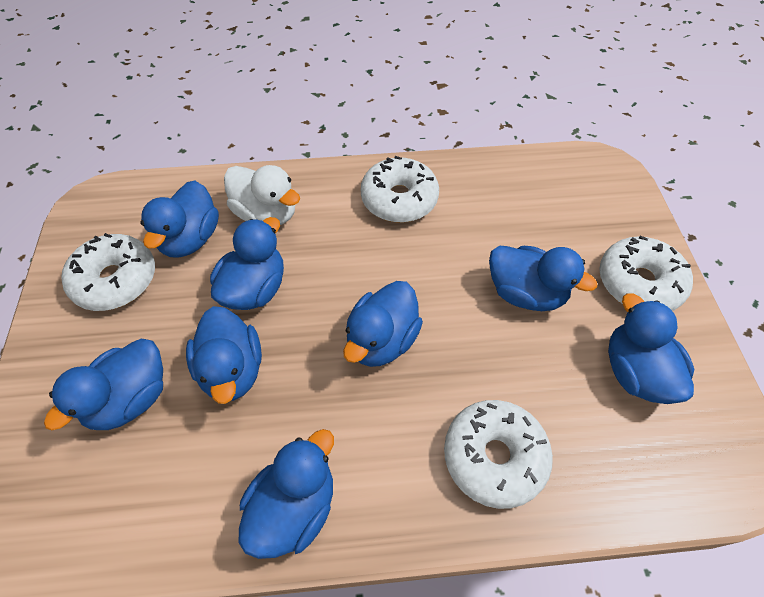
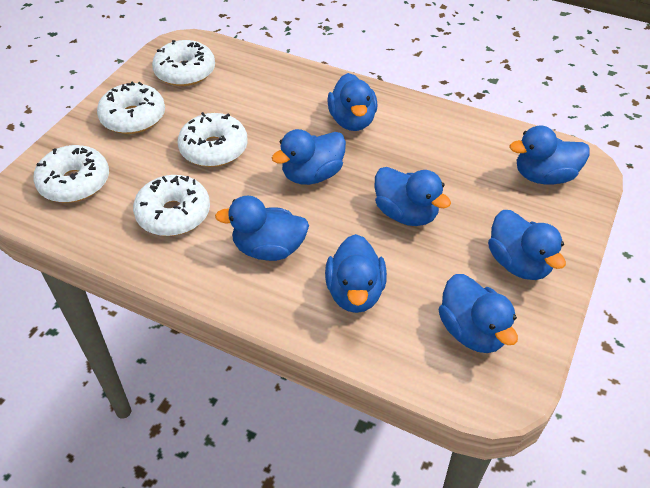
white donut: 4 -> 5
white duck: 1 -> 0

